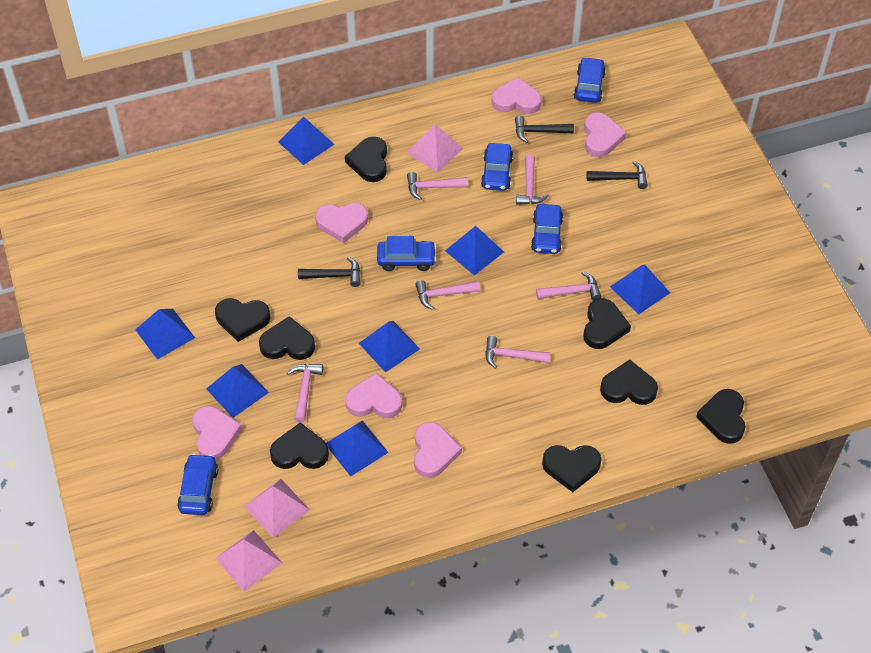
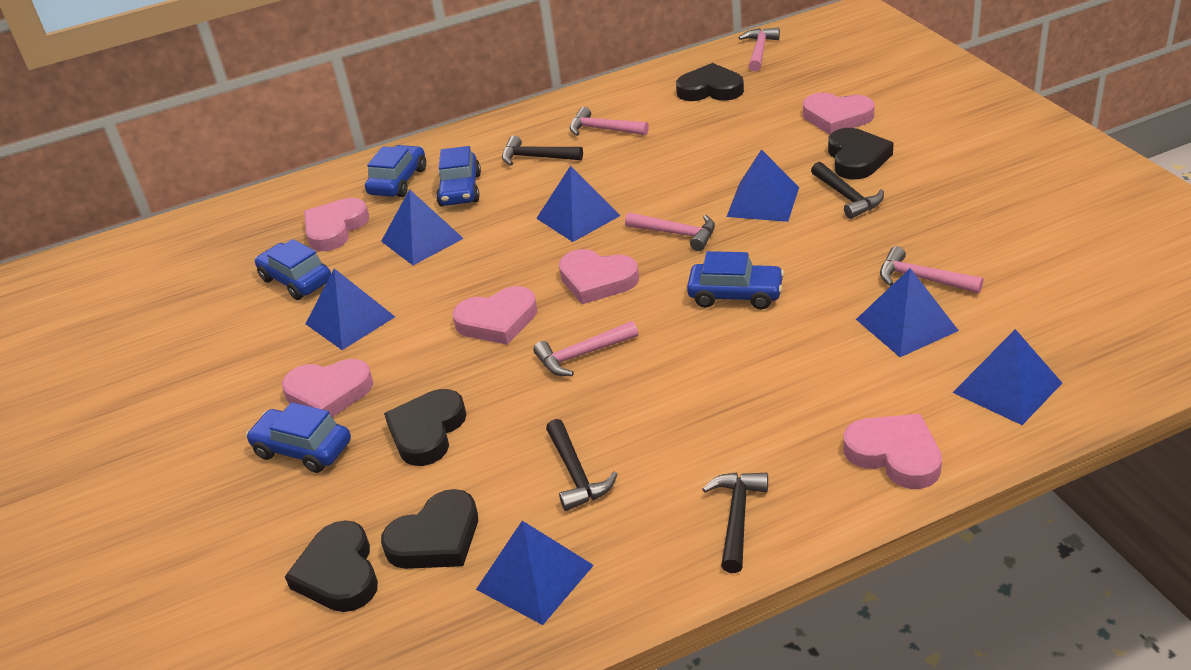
black hammer: 3 -> 4
black heart: 8 -> 5
pink hammer: 6 -> 5
pink pyramid: 3 -> 0

